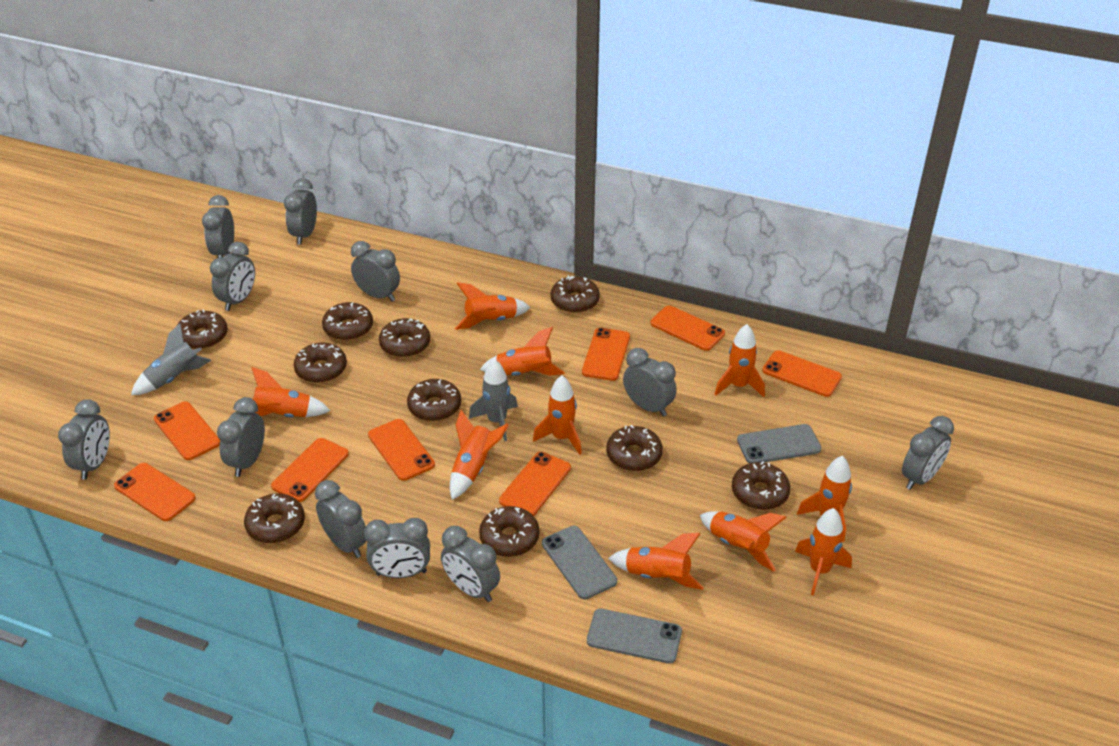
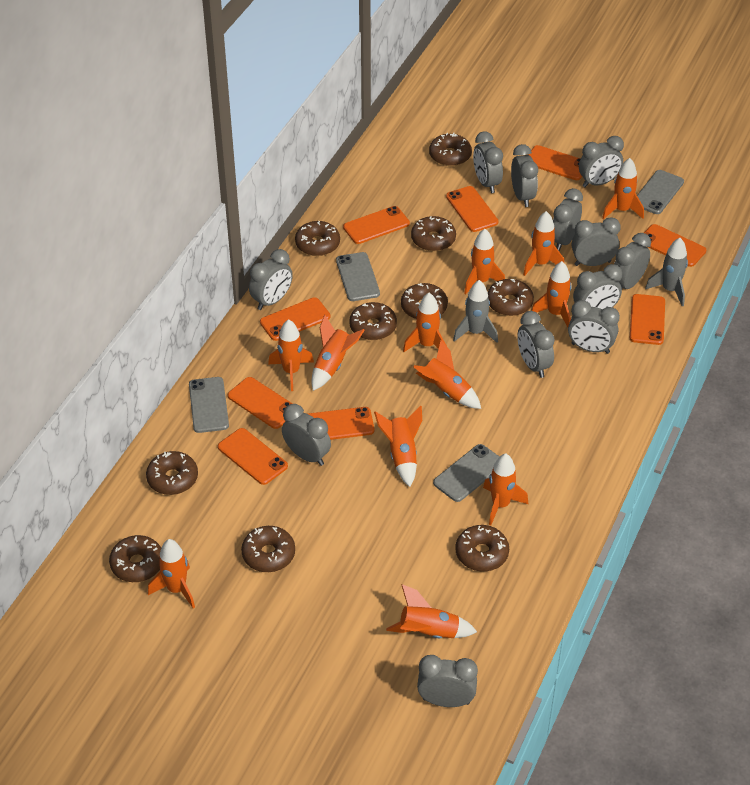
grey clock: 11 -> 12
grey phone: 3 -> 4
orange phone: 8 -> 9
orange rocket: 10 -> 12

